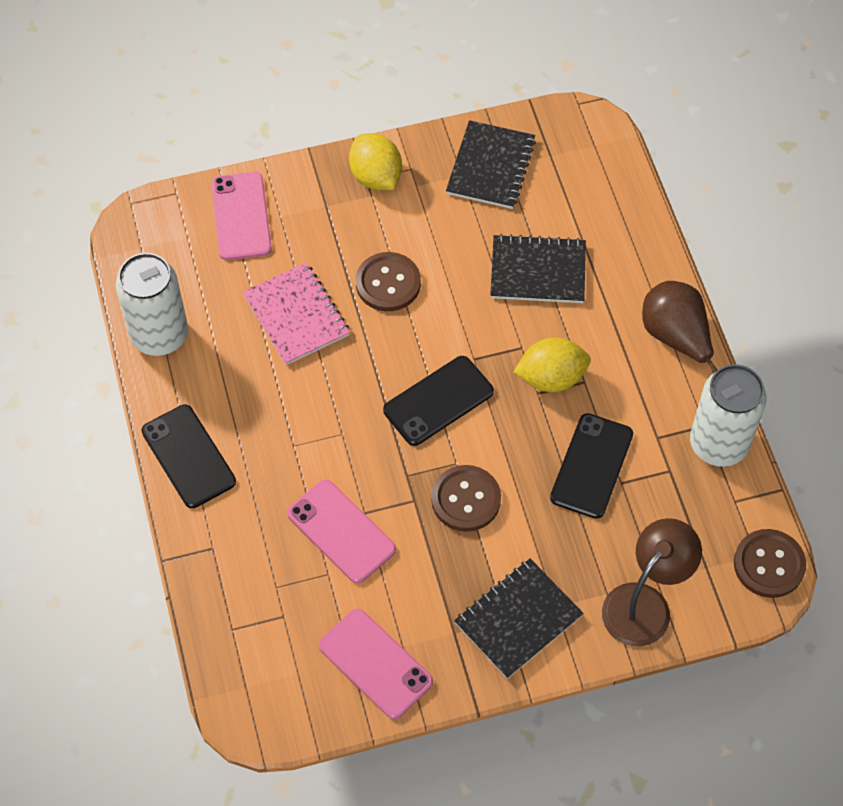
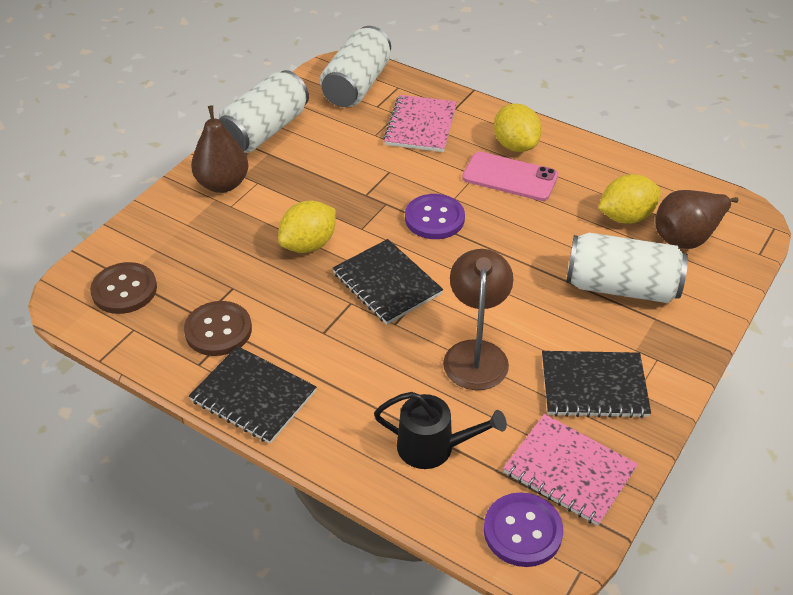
black phone: 3 -> 0
black watering can: 0 -> 1
brown button: 3 -> 2
brown pear: 1 -> 2
pink notebook: 1 -> 2
pink phone: 3 -> 1
purple button: 0 -> 2
white can: 2 -> 3
yellow lemon: 2 -> 3

